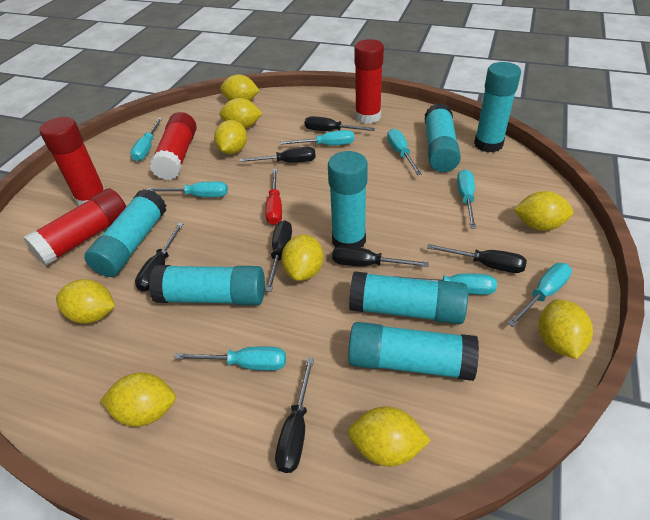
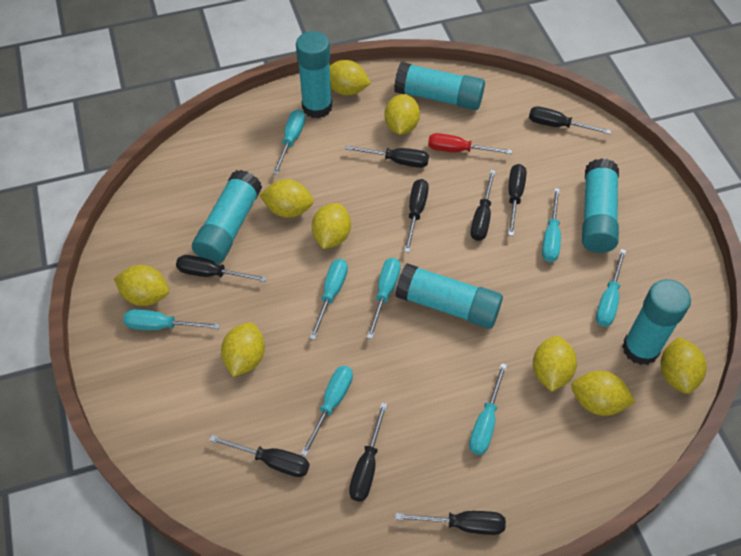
black screwdriver: 7 -> 9
red glue stick: 4 -> 0
turquoise glue stick: 7 -> 6

